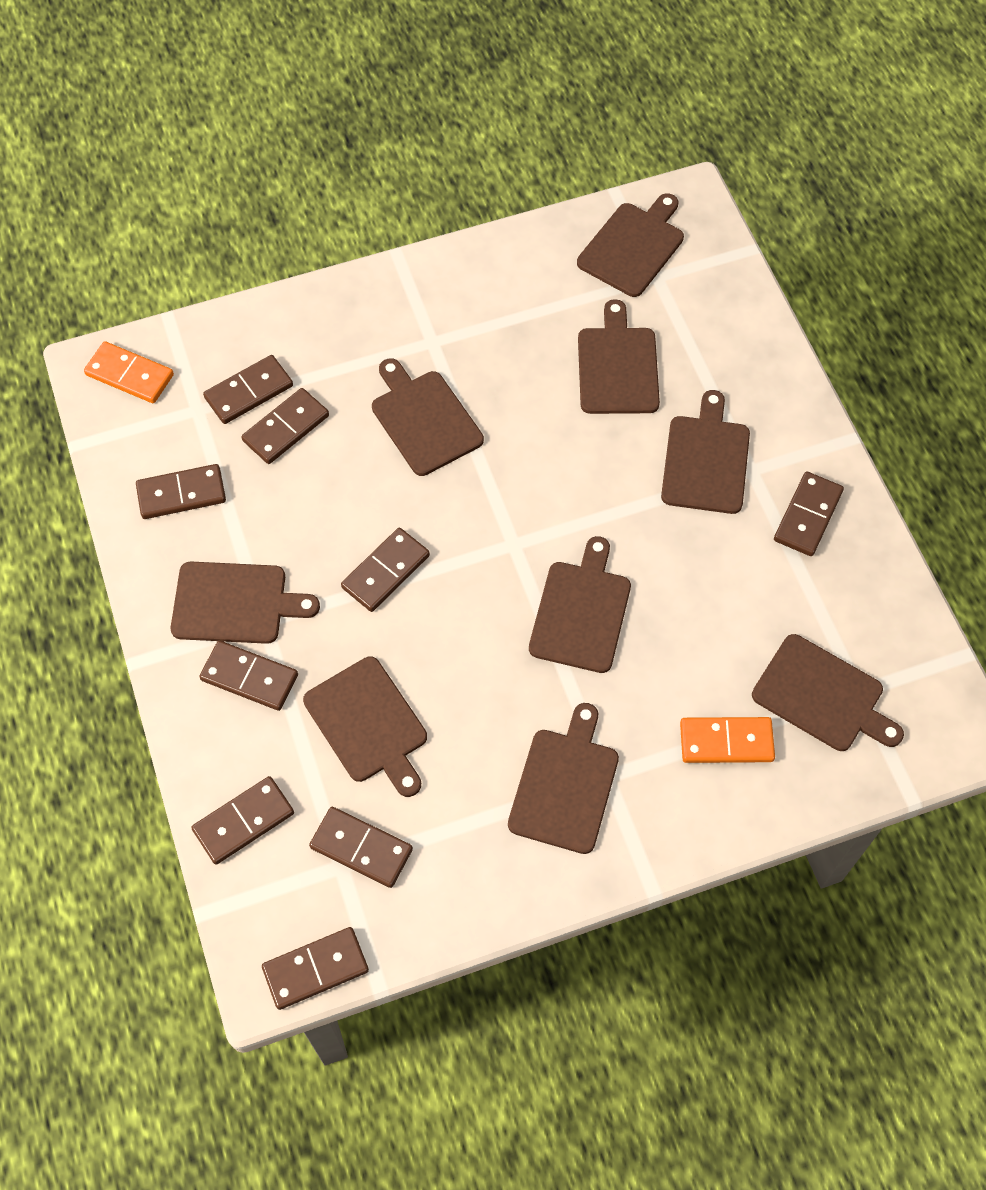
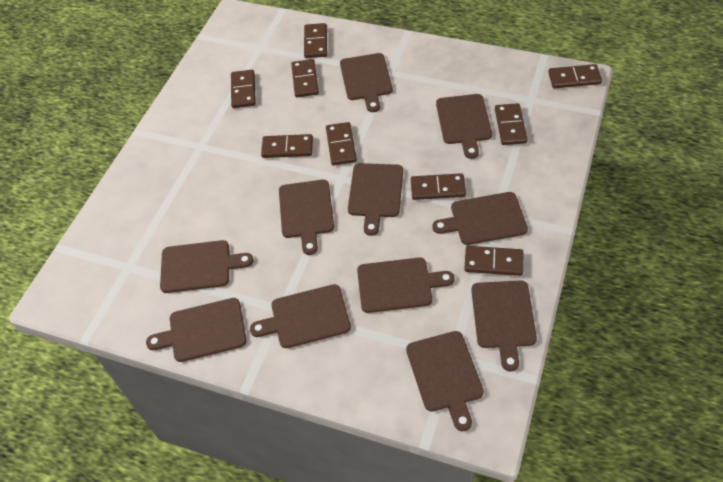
brown cutting board: 9 -> 11
orange domino: 2 -> 0

